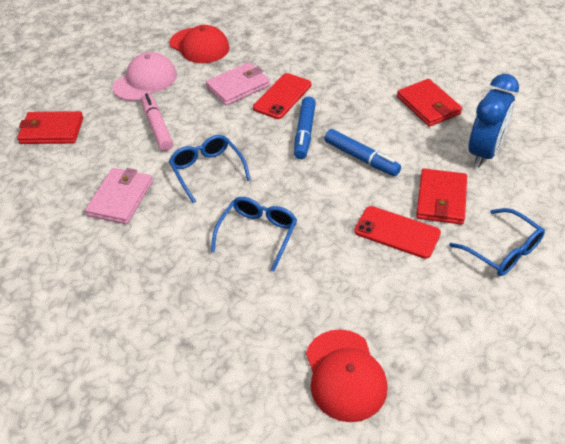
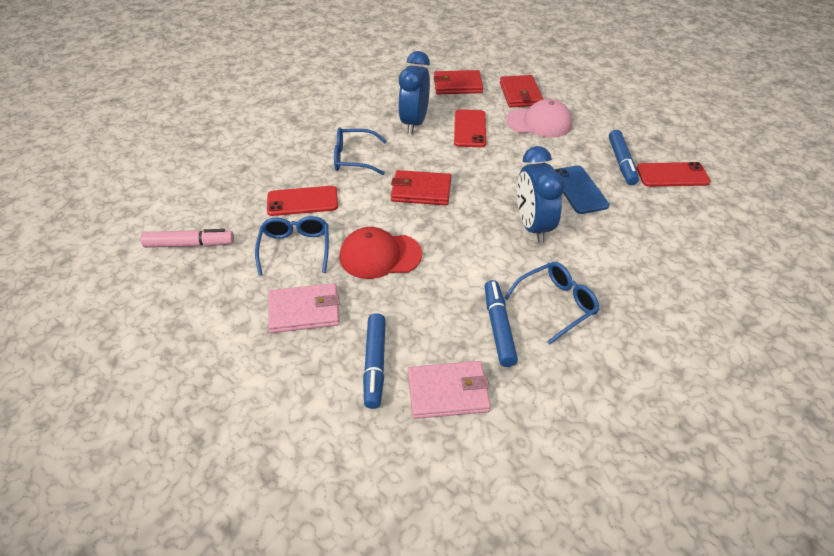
blue clock: 1 -> 2
blue marker: 2 -> 3
blue phone: 0 -> 1
red cap: 2 -> 1
red phone: 2 -> 3

